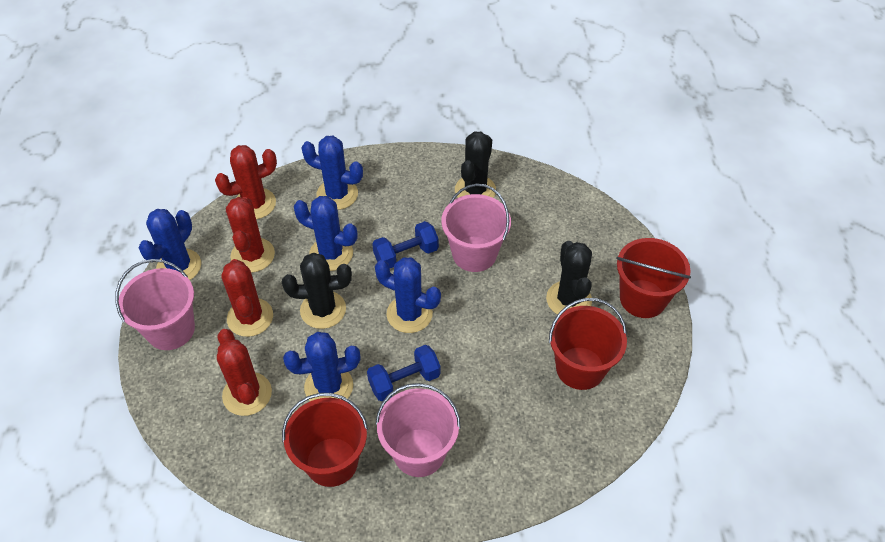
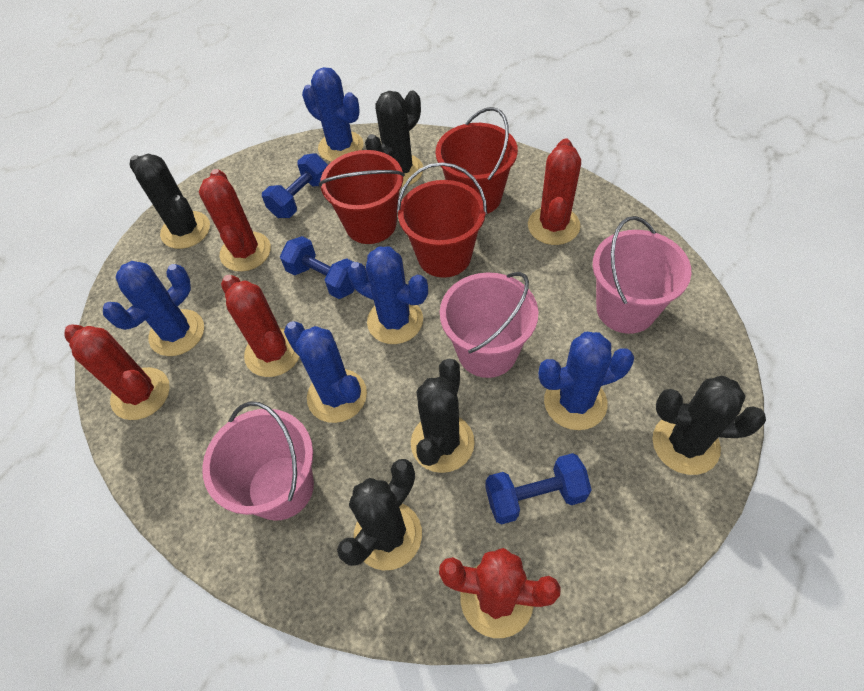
black cactus: 3 -> 5
blue dumbbell: 2 -> 3
red cactus: 4 -> 5

